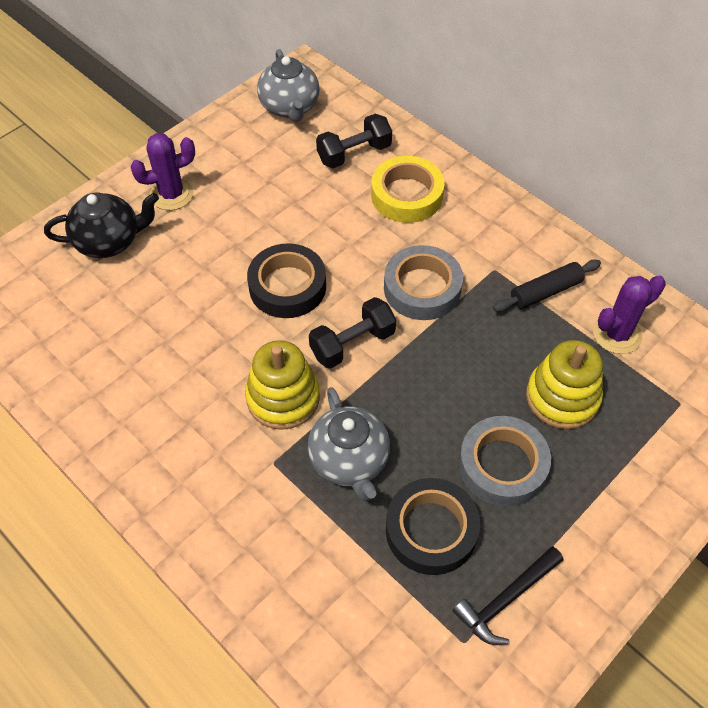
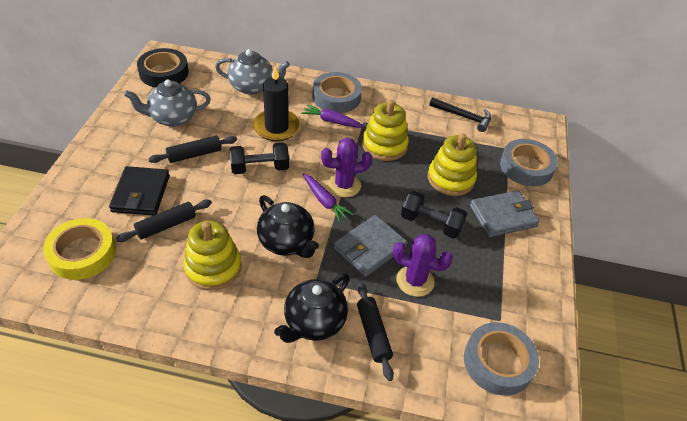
black candle: 0 -> 1
black rolling pin: 1 -> 3
black tape: 2 -> 1
black teapot: 1 -> 2
black wallet: 0 -> 1
grey tape: 2 -> 3
grey wallet: 0 -> 2
purple carrot: 0 -> 2
yellow stacking toy: 2 -> 3

